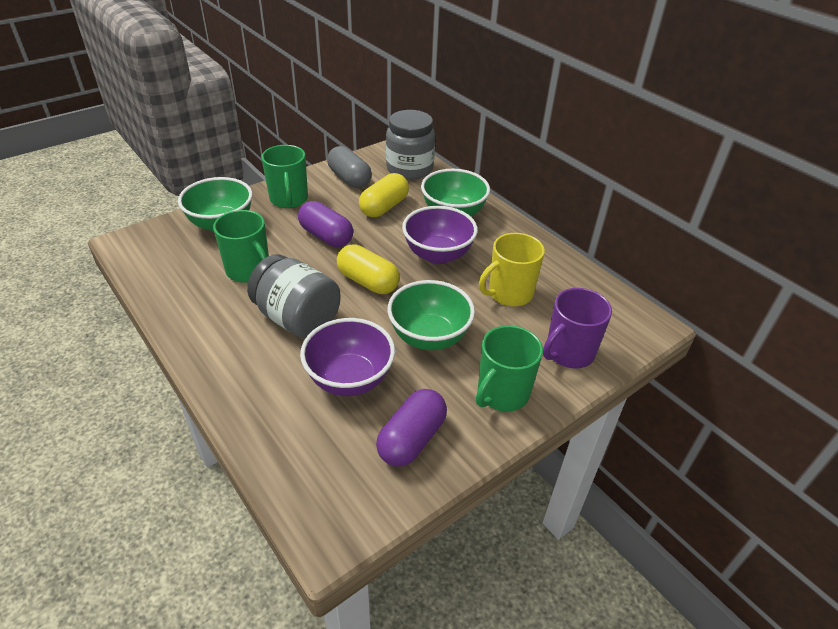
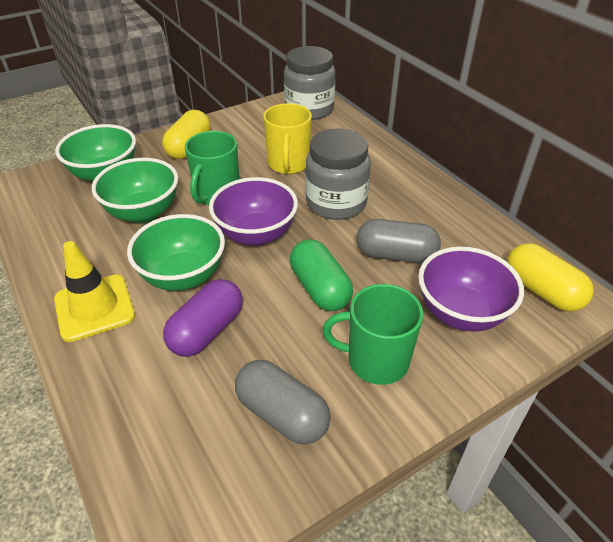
green capsule: 0 -> 1
green mug: 3 -> 2
grey capsule: 1 -> 2
purple capsule: 2 -> 1
purple mug: 1 -> 0
yellow traffic cone: 0 -> 1

